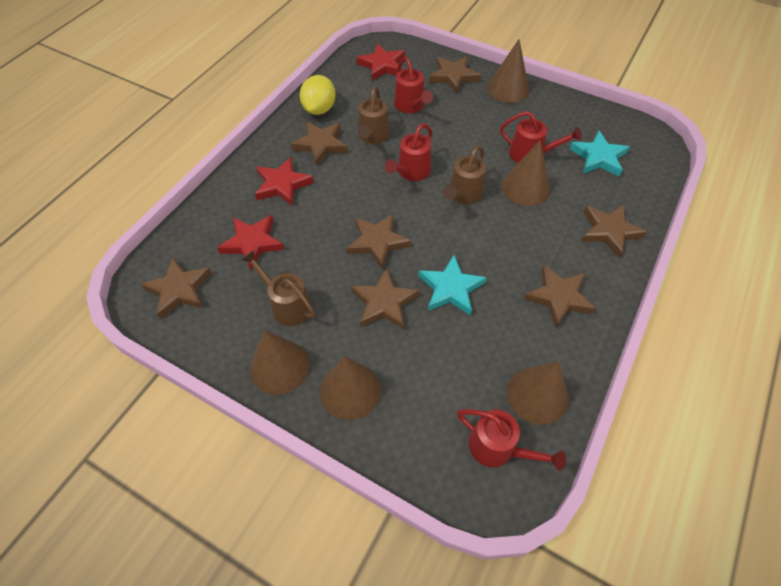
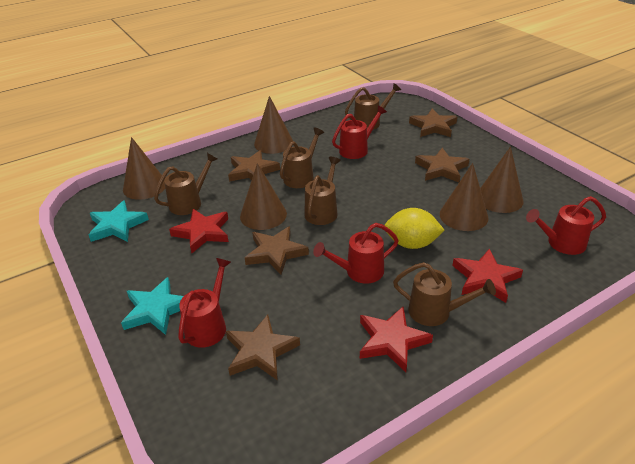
brown star: 7 -> 5
brown watering can: 3 -> 5

